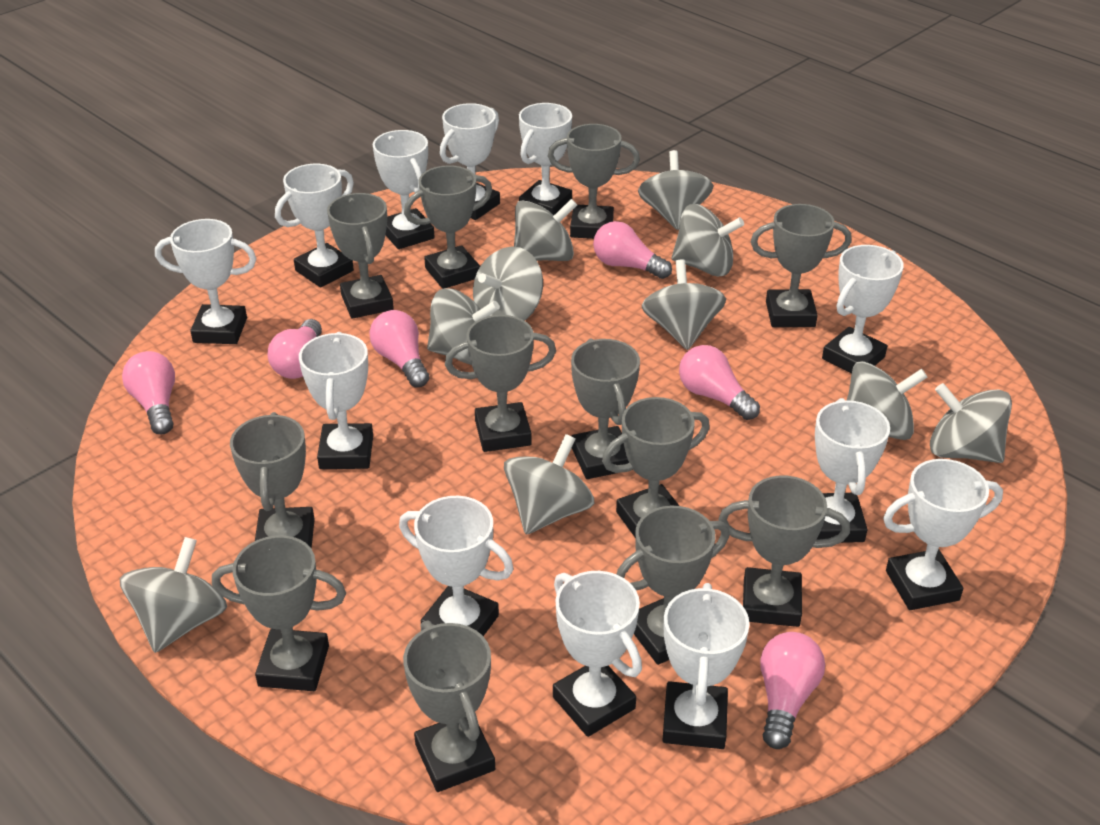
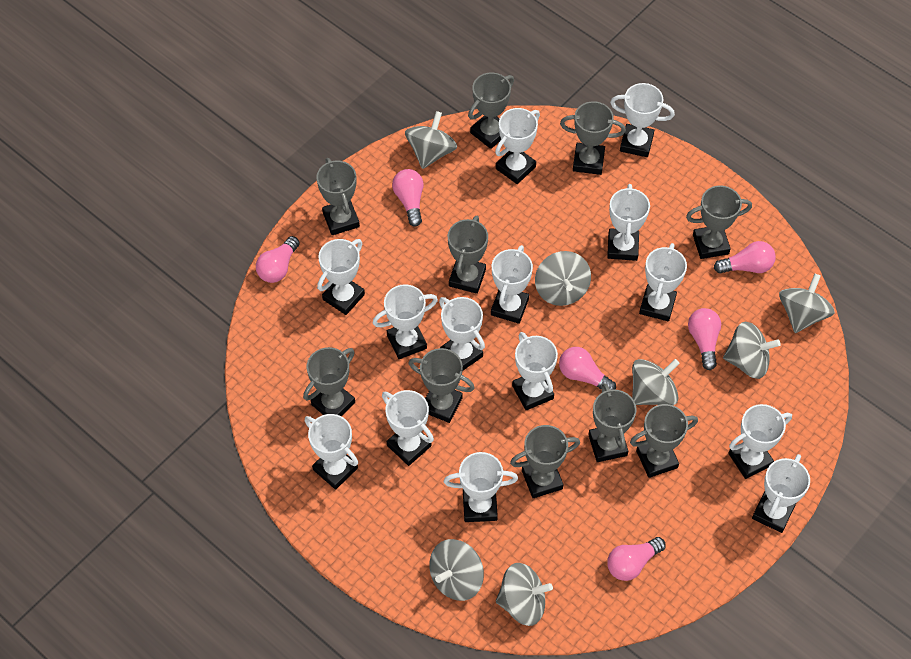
grey spinning top: 10 -> 7
grey trophy: 12 -> 10
white trophy: 12 -> 14

